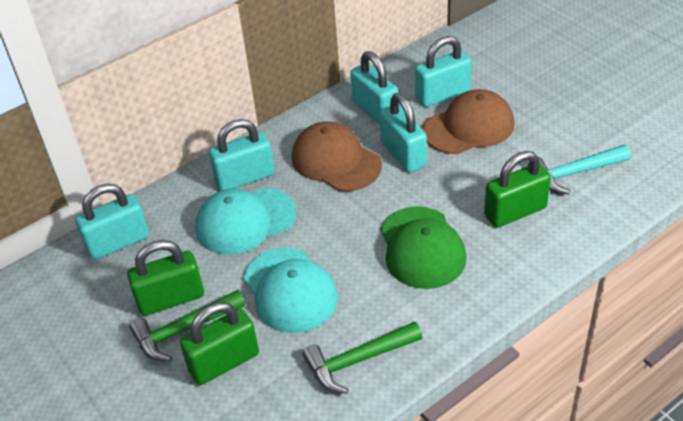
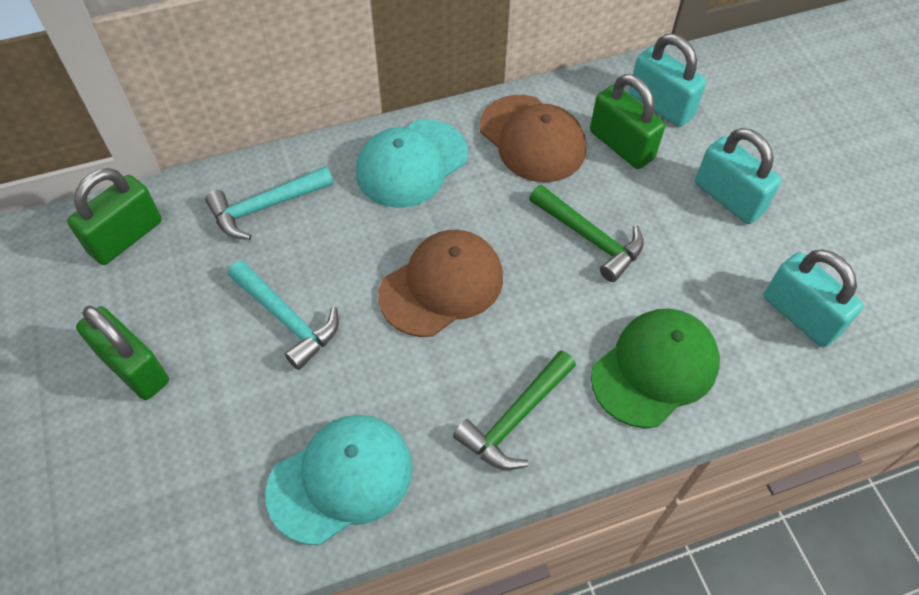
turquoise hammer: 1 -> 2
turquoise padlock: 5 -> 3

